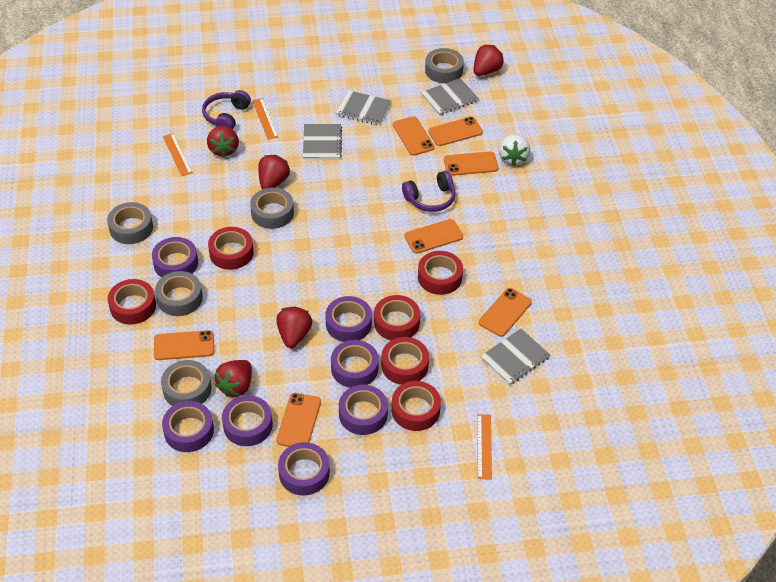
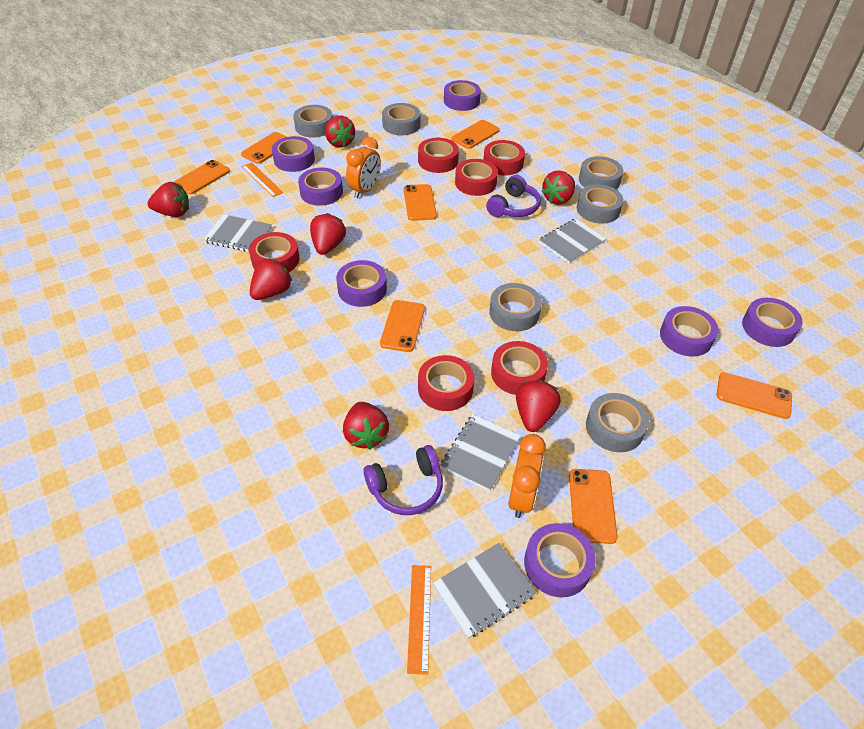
grey tape: 5 -> 6
orange clock: 0 -> 2
orange ruler: 3 -> 2
red strawberry: 5 -> 7
white strawberry: 1 -> 0

